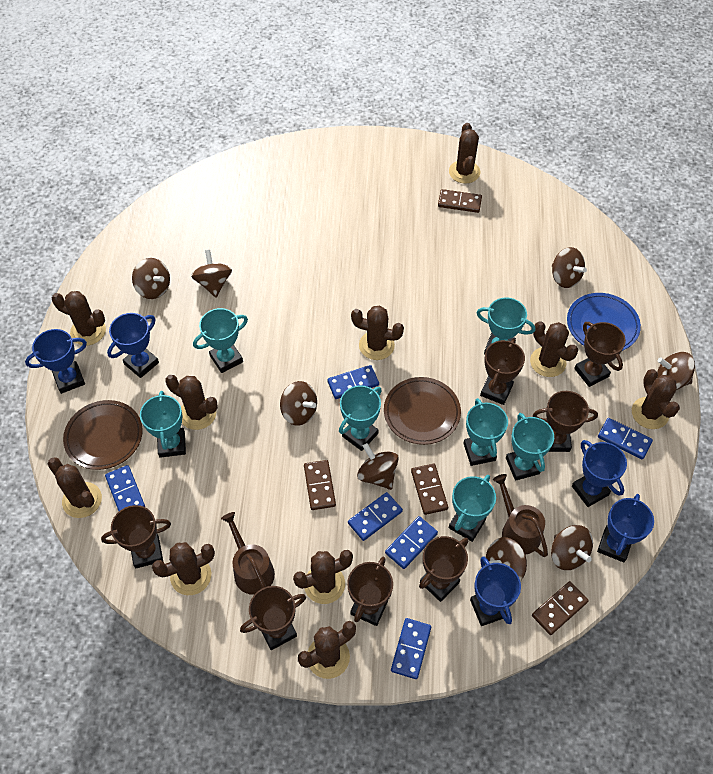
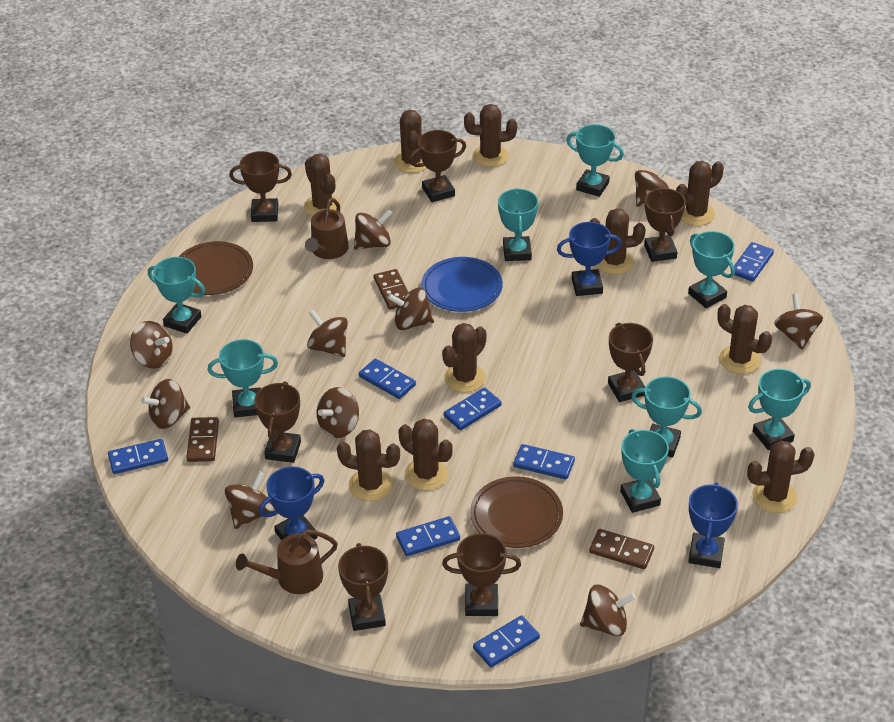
blue domino: 6 -> 7
blue trophy: 5 -> 3
brown domino: 4 -> 3
brown spinning top: 8 -> 10
turquoise trophy: 7 -> 8

